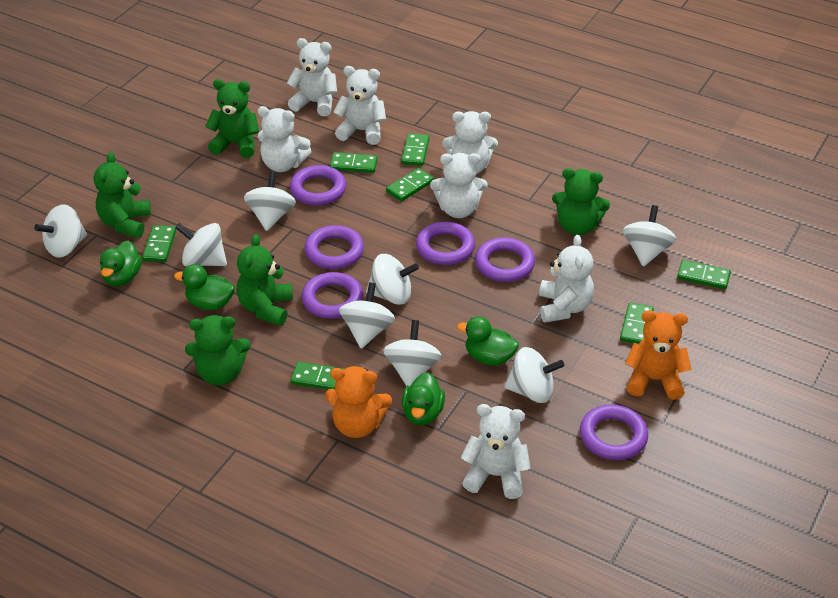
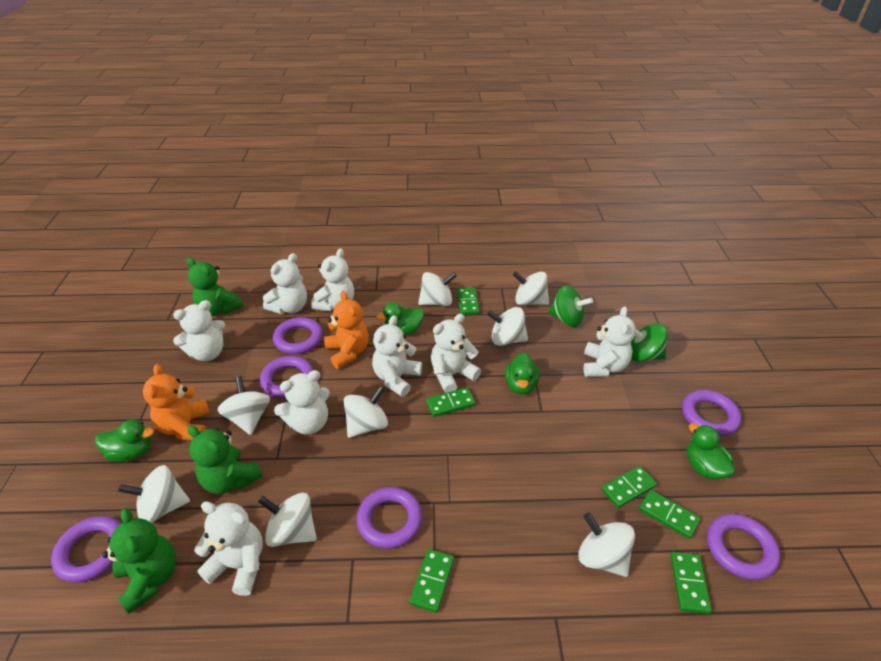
green domino: 7 -> 6
green spinning top: 0 -> 2
green teddy bear: 5 -> 3
white teddy bear: 7 -> 8

